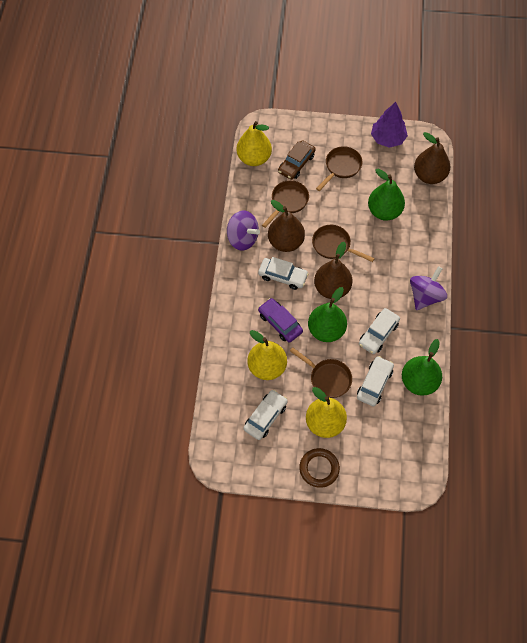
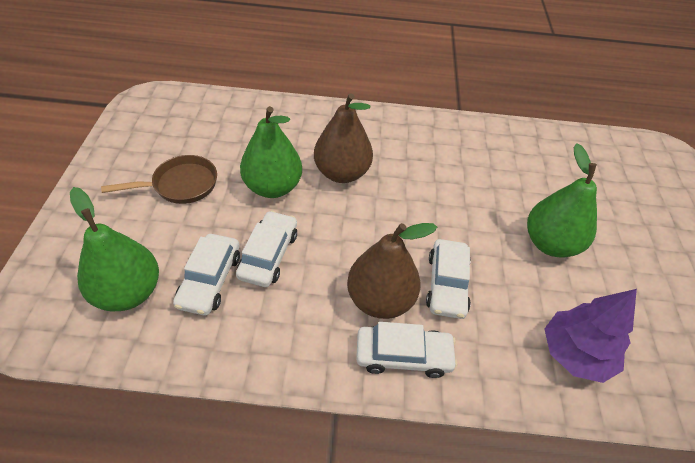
brown car: 1 -> 0
brown pan: 4 -> 1
brown pear: 3 -> 2
brown ring: 1 -> 0
purple car: 1 -> 0
purple spinning top: 2 -> 0
yellow pear: 3 -> 0

